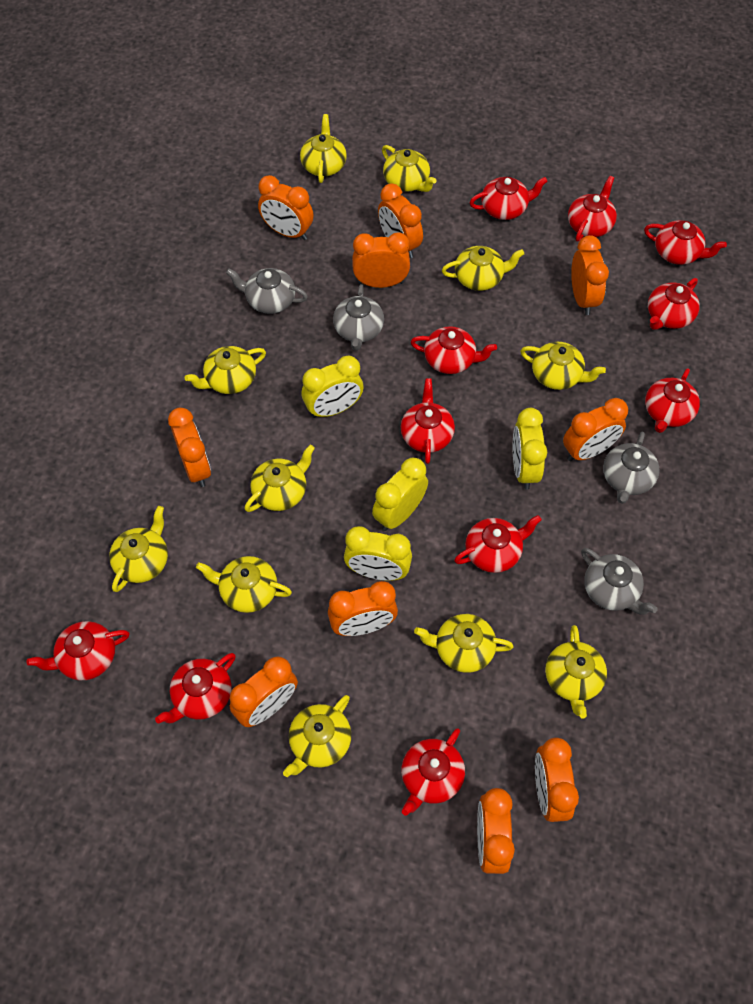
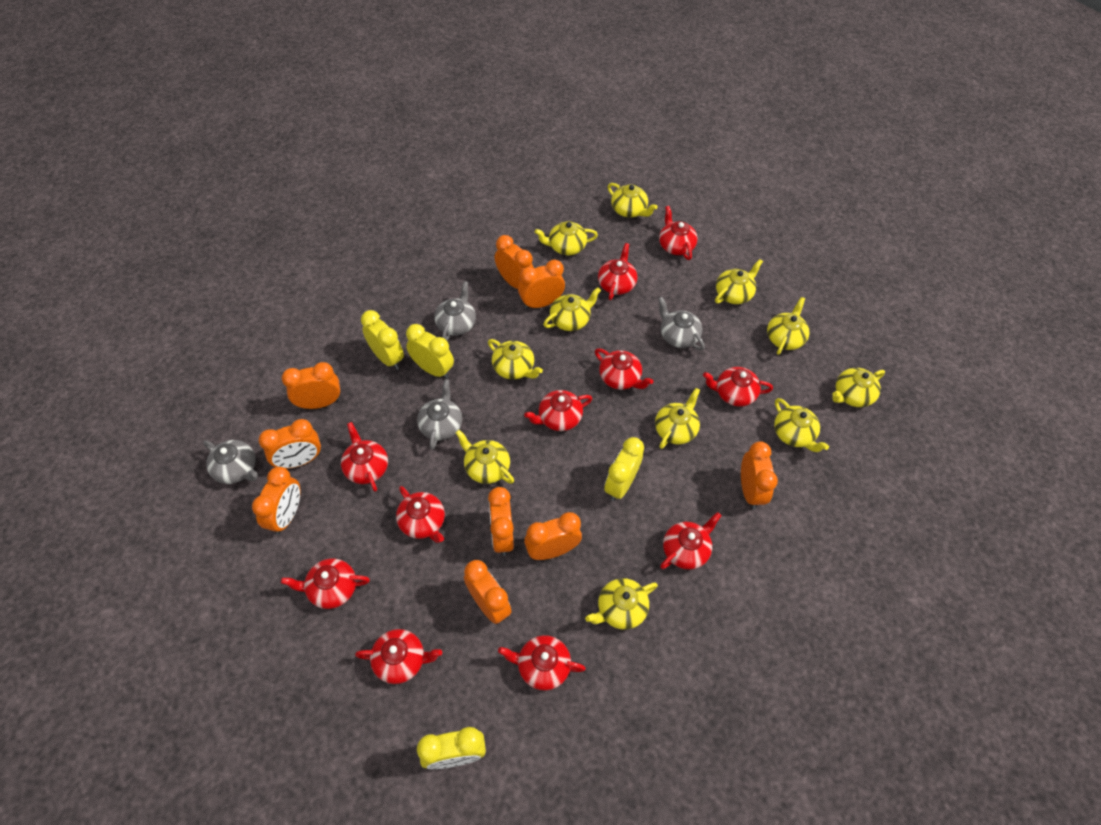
orange clock: 10 -> 9

